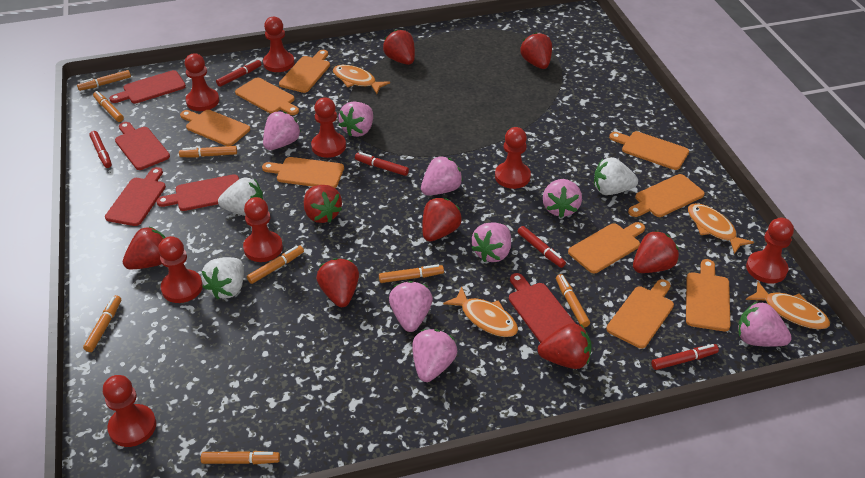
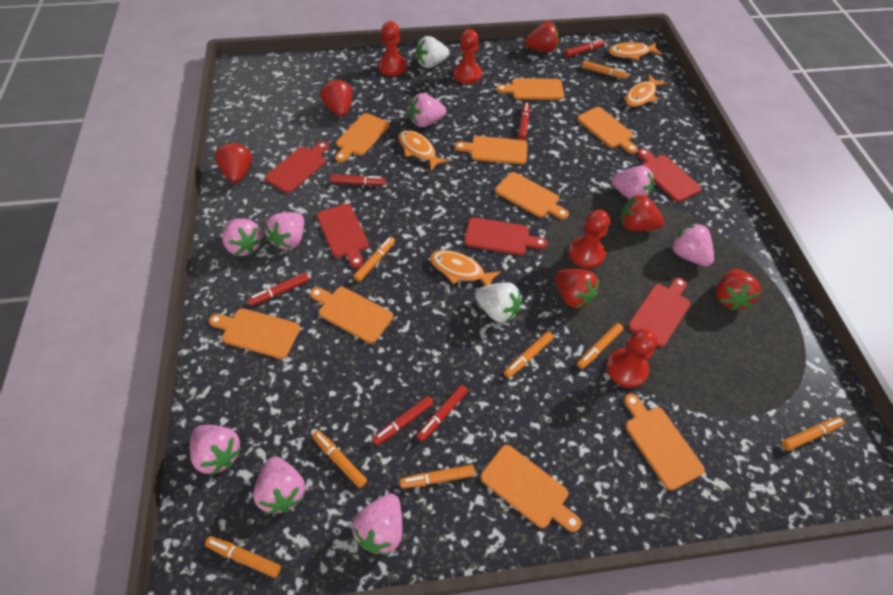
red marker: 5 -> 6
red pawn: 8 -> 4
red strawberry: 8 -> 6
white strawberry: 3 -> 2

